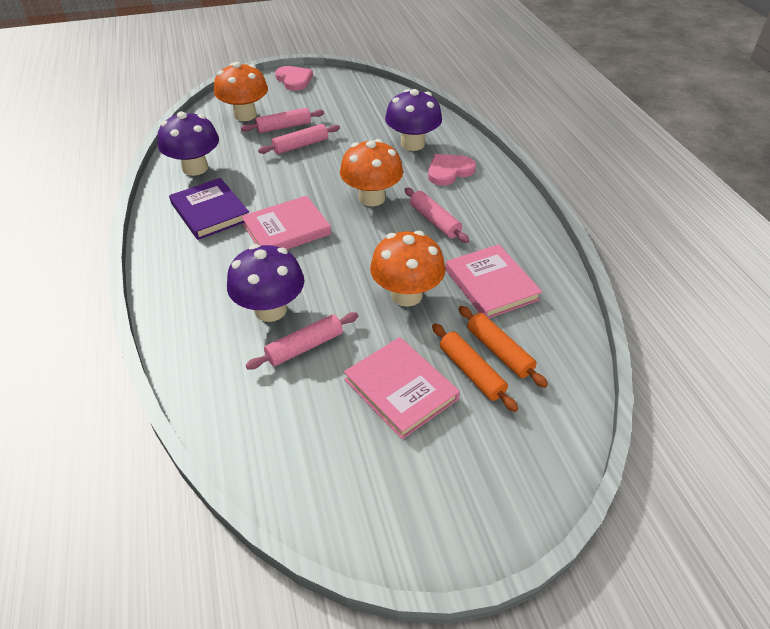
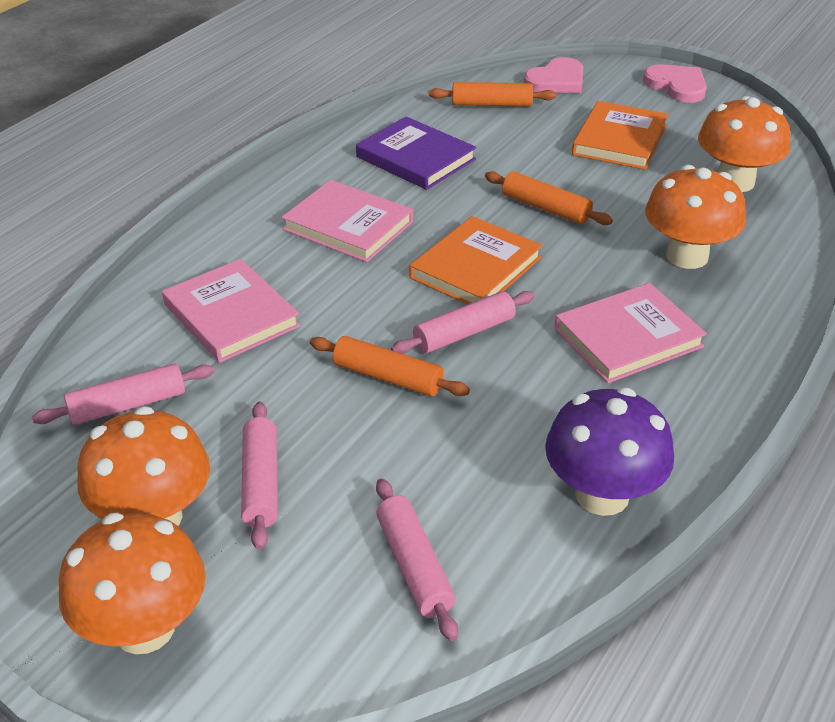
orange book: 0 -> 2
orange mushroom: 3 -> 4
orange rolling pin: 2 -> 3
purple mushroom: 3 -> 1

